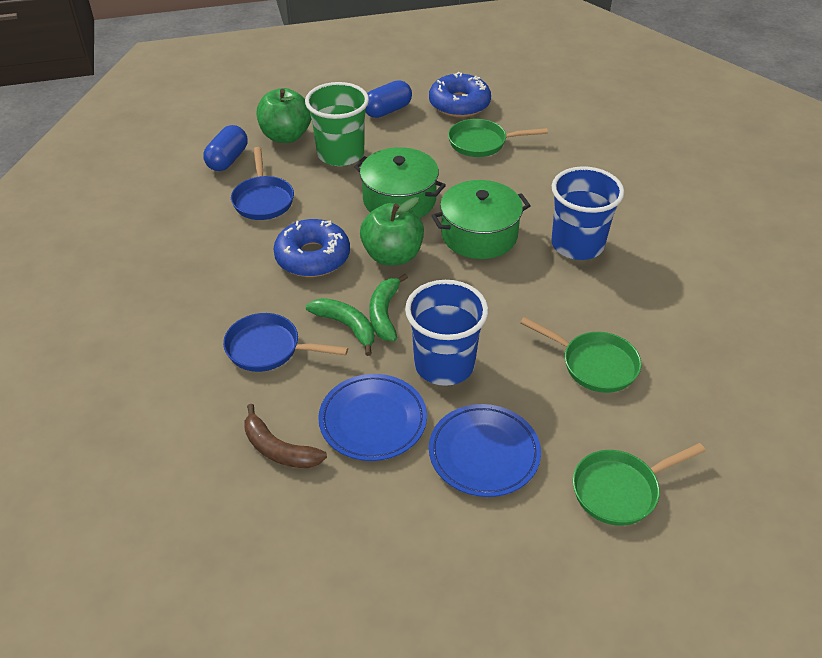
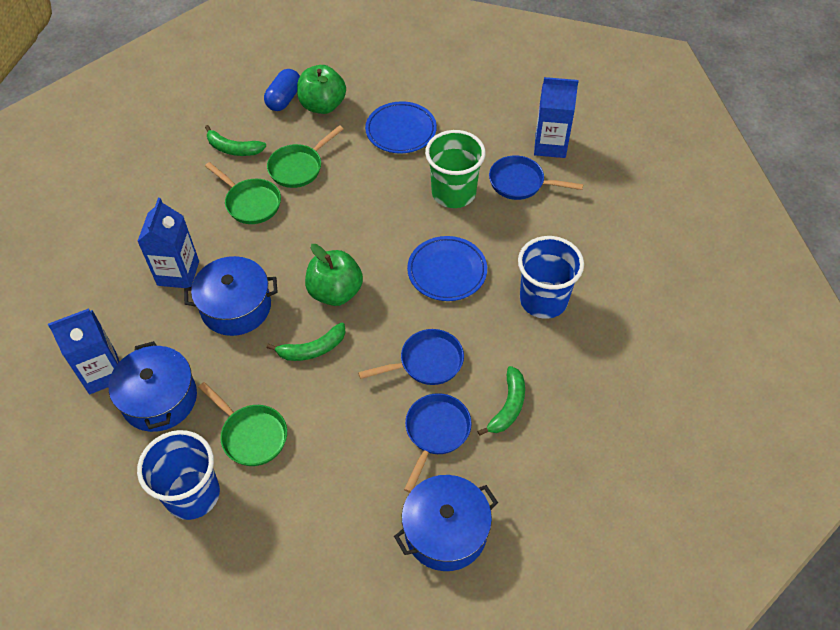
blue capsule: 2 -> 1
blue carton: 0 -> 3
blue donut: 2 -> 0
blue pan: 2 -> 3
blue pot: 0 -> 3
brown banana: 1 -> 0
green banana: 2 -> 3
green pot: 2 -> 0

